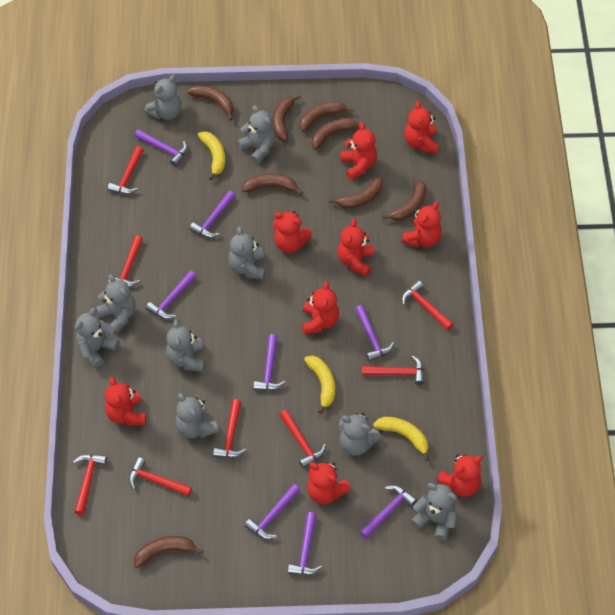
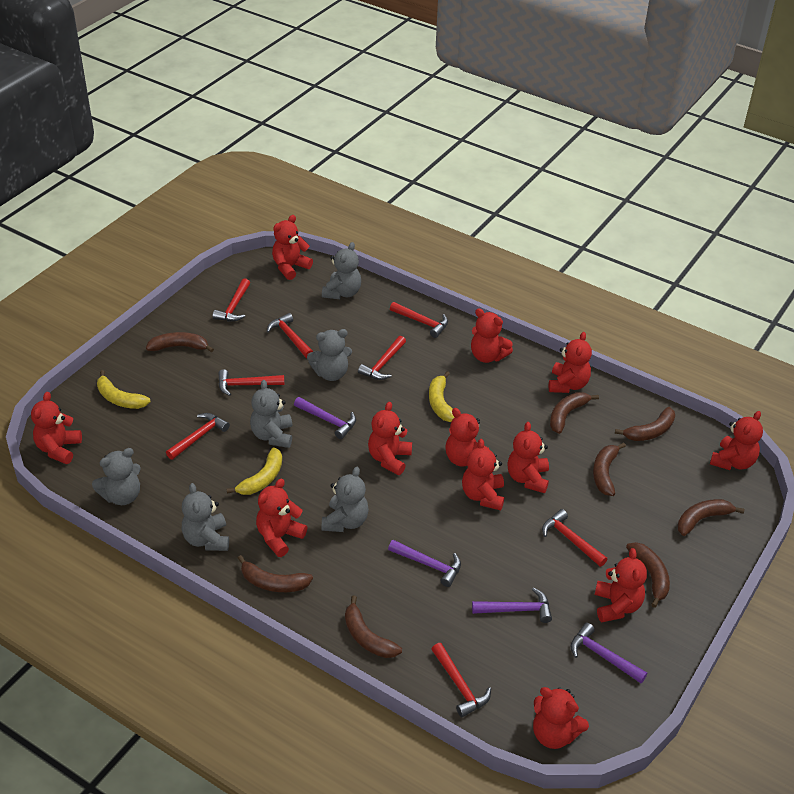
grey teddy bear: 9 -> 6
purple hammer: 8 -> 4
red teddy bear: 9 -> 12

